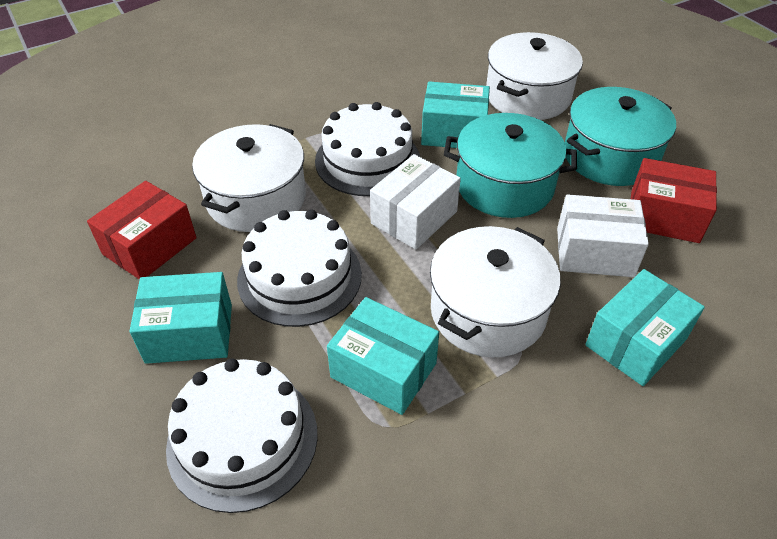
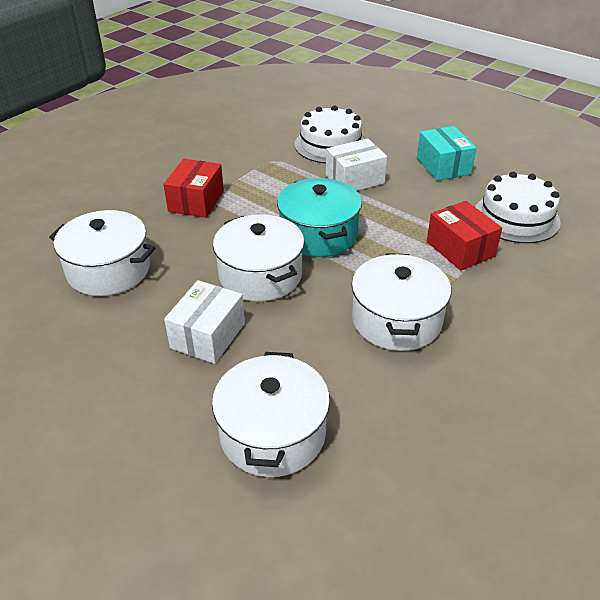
turquoise box: 4 -> 1
turquoise pot: 2 -> 1
white cake: 3 -> 2
white pot: 3 -> 4

